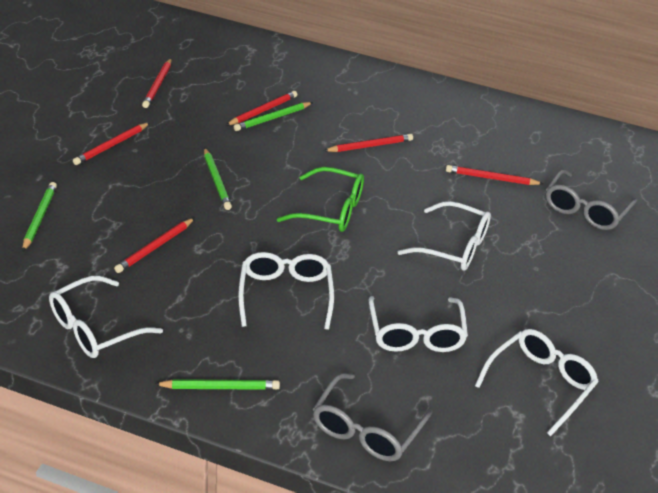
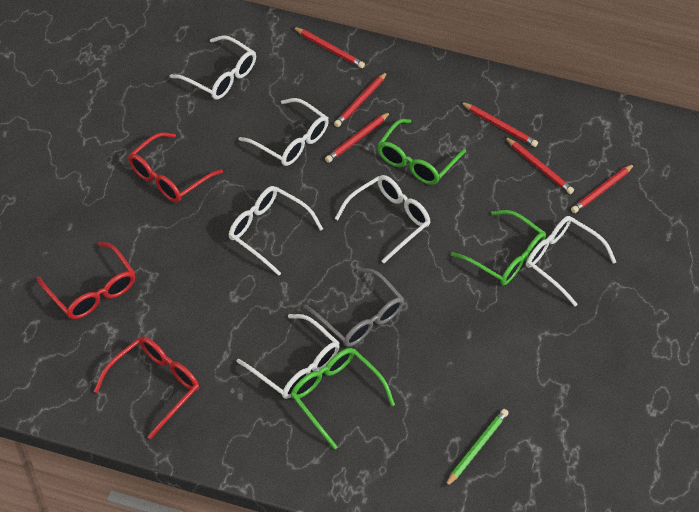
green glasses: 1 -> 3
green pencil: 4 -> 1
grey glasses: 2 -> 1
red glasses: 0 -> 3
white glasses: 5 -> 6

